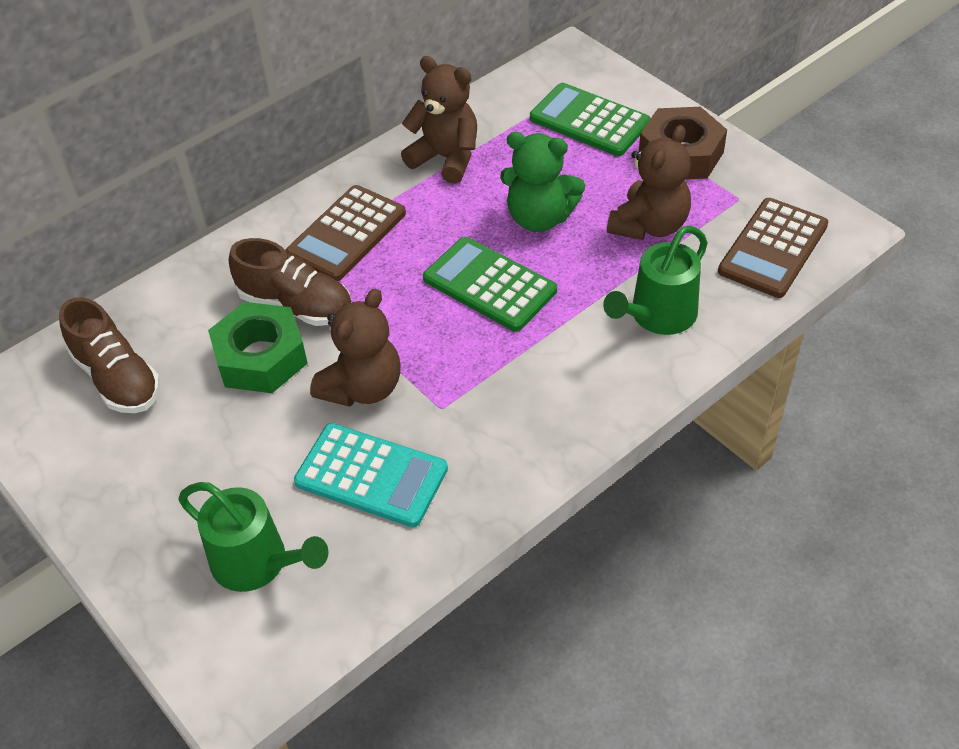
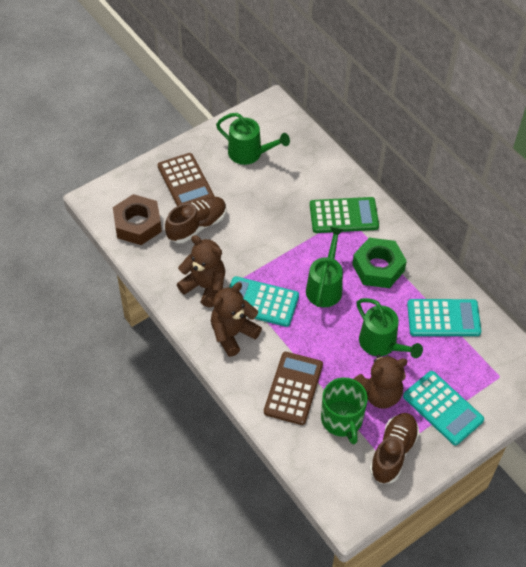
green calculator: 2 -> 1
green mug: 0 -> 1
green teddy bear: 1 -> 0
green watering can: 2 -> 3
turquoise calculator: 1 -> 3

